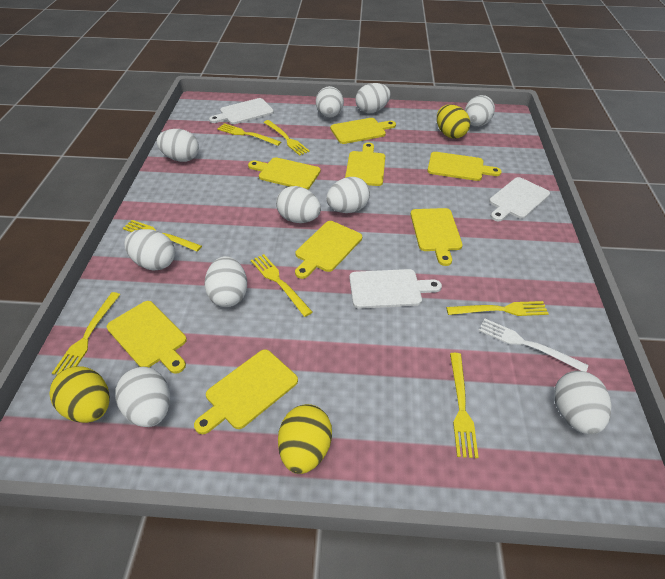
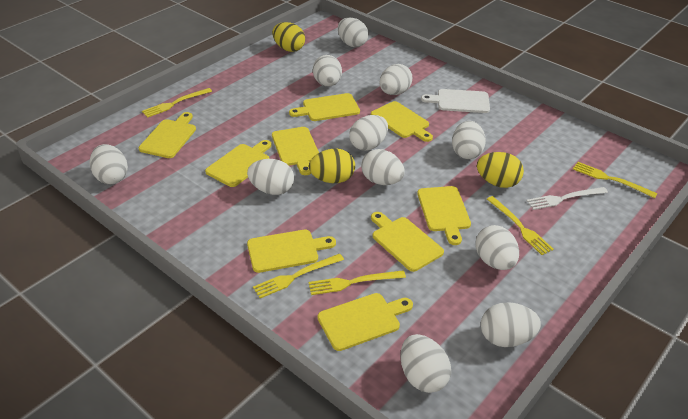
white cutting board: 3 -> 1
white egg: 10 -> 11
yellow cutting board: 8 -> 9
yellow fork: 7 -> 5

